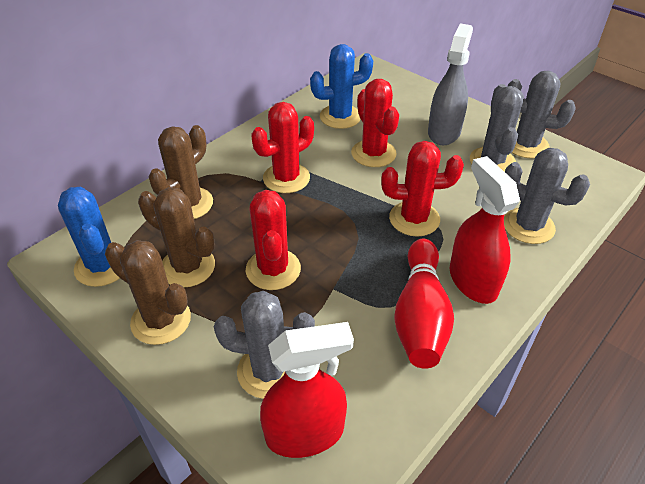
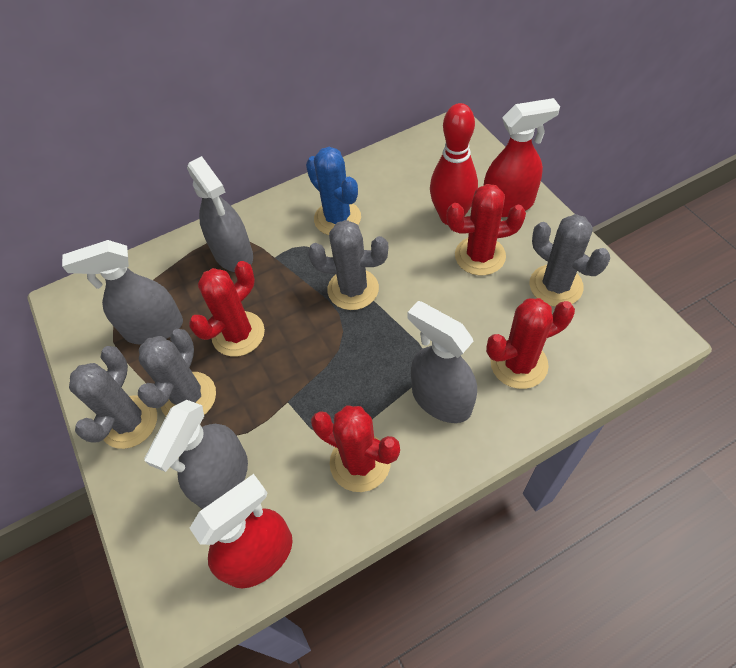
blue cactus: 2 -> 1
brown cactus: 3 -> 0
grey spray bottle: 1 -> 4

